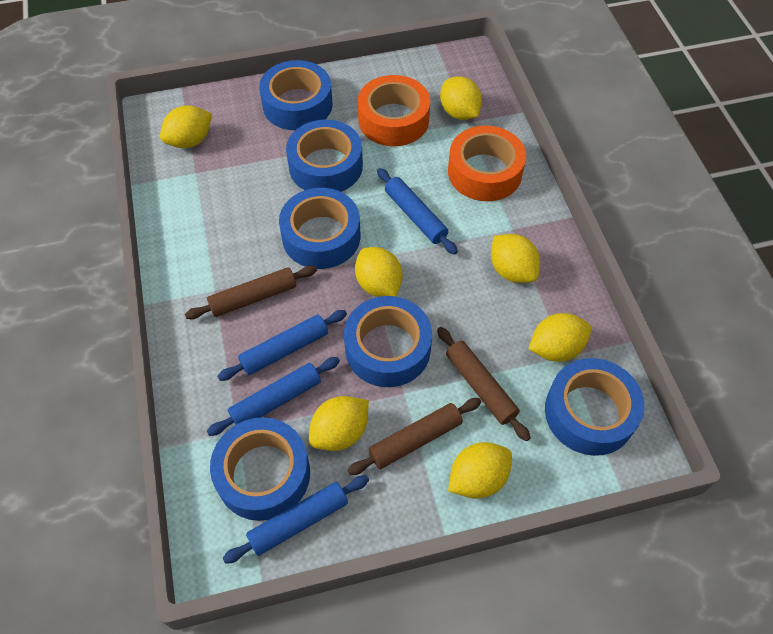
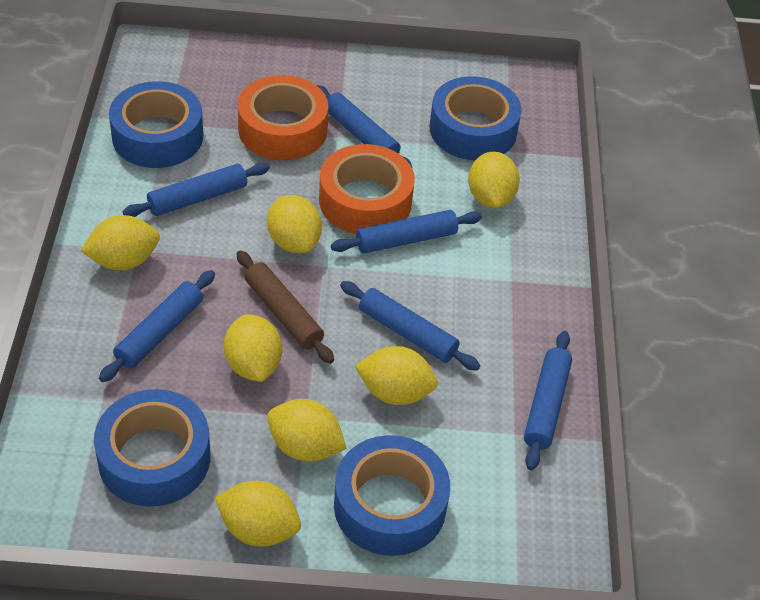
blue rolling pin: 4 -> 6
blue tape: 6 -> 4
brown rolling pin: 3 -> 1

